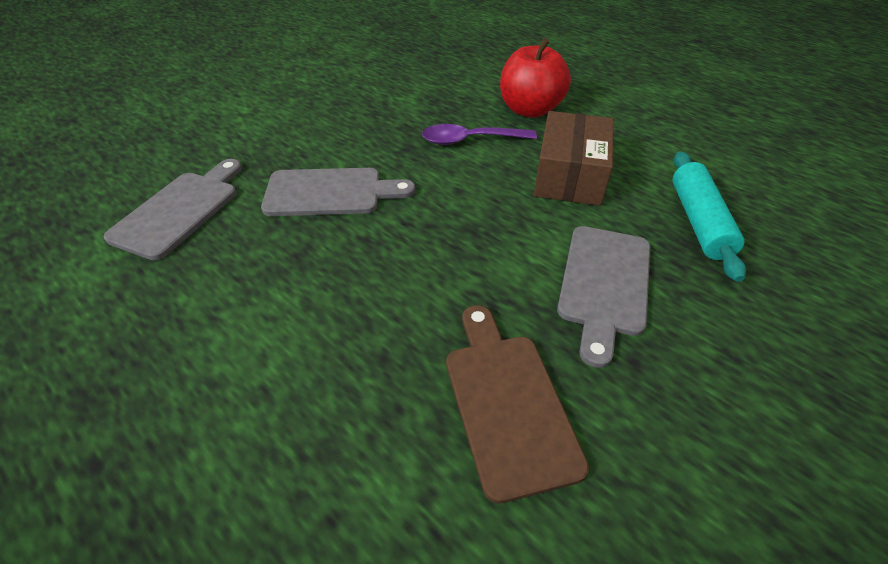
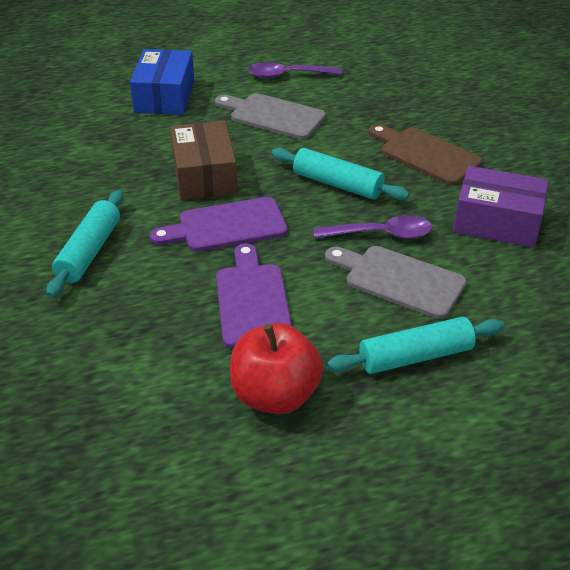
blue box: 0 -> 1
grey cutting board: 3 -> 2
purple box: 0 -> 1
purple cutting board: 0 -> 2
purple spoon: 1 -> 2
turquoise rolling pin: 1 -> 3

